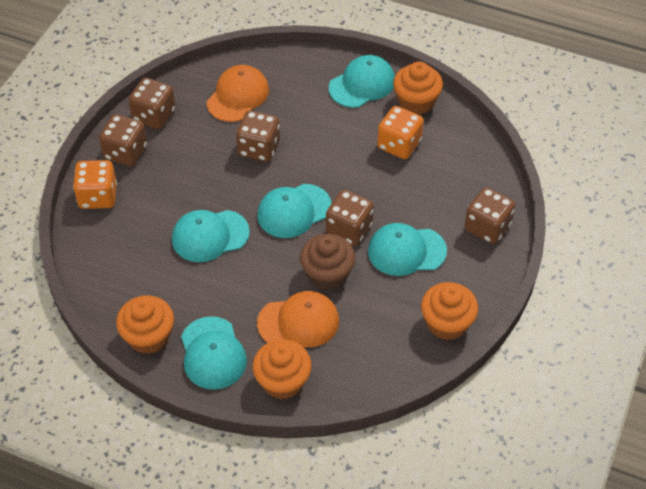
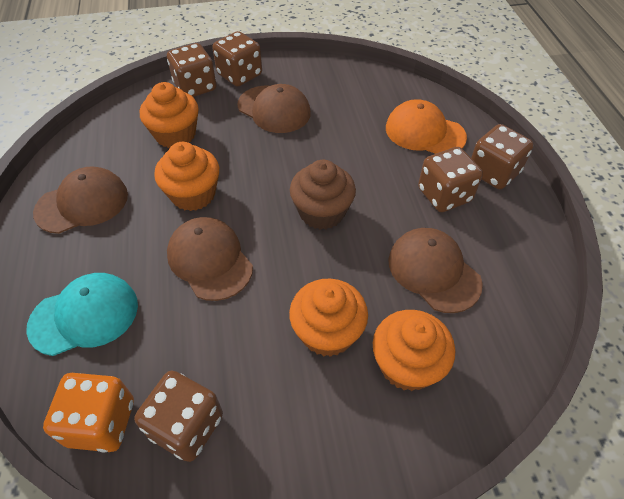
brown cap: 0 -> 4
orange cap: 2 -> 1
orange dice: 2 -> 1
turquoise cap: 5 -> 1

